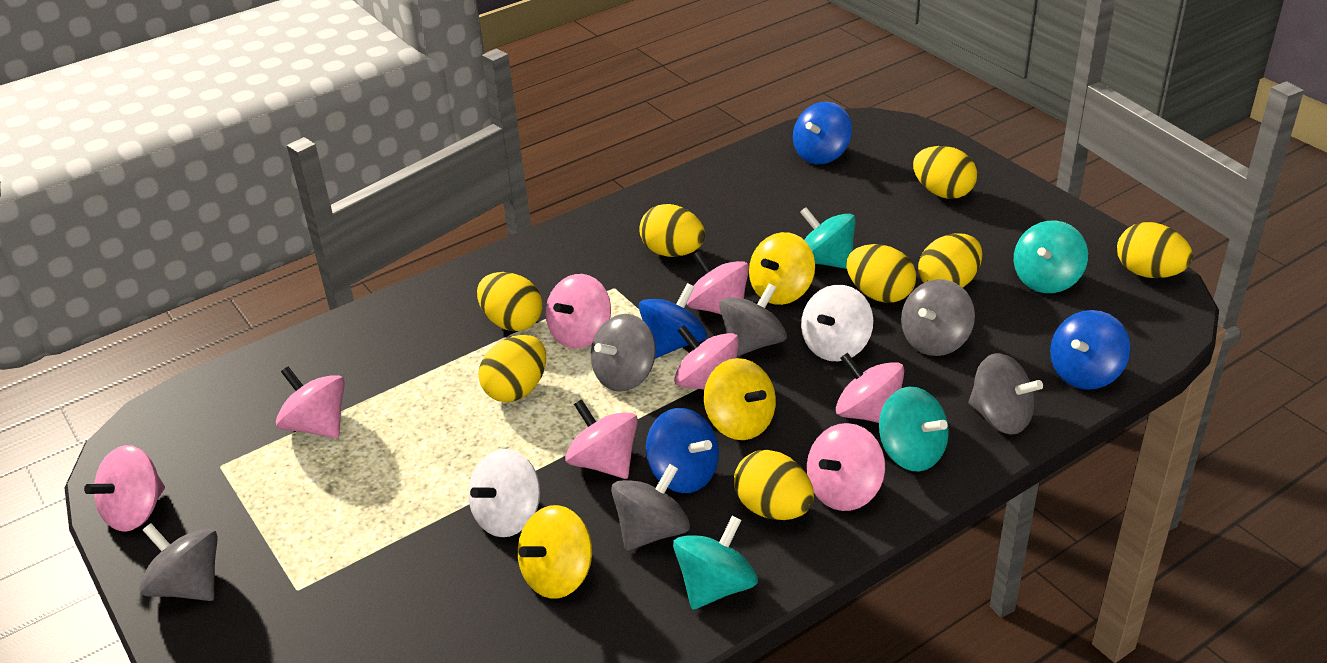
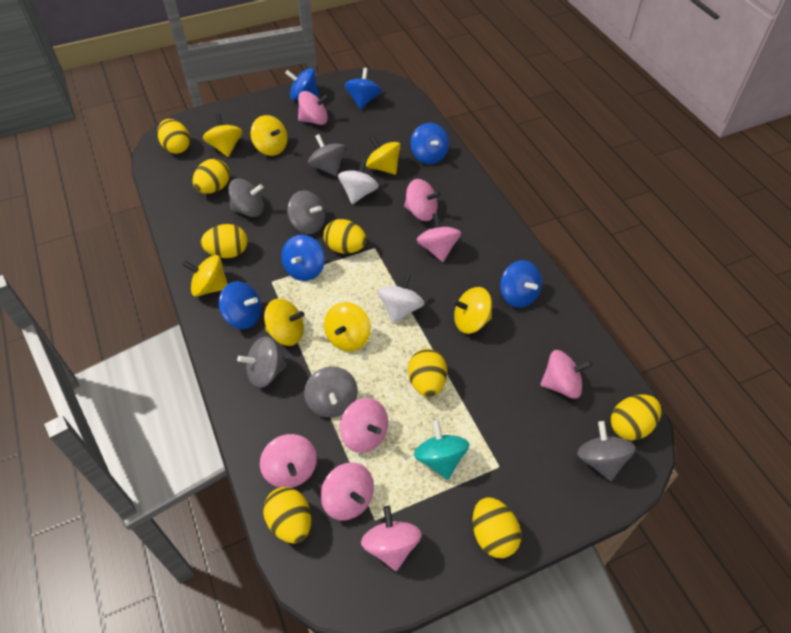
blue spinning top: 4 -> 6
turquoise spinning top: 4 -> 1
yellow spinning top: 3 -> 7

